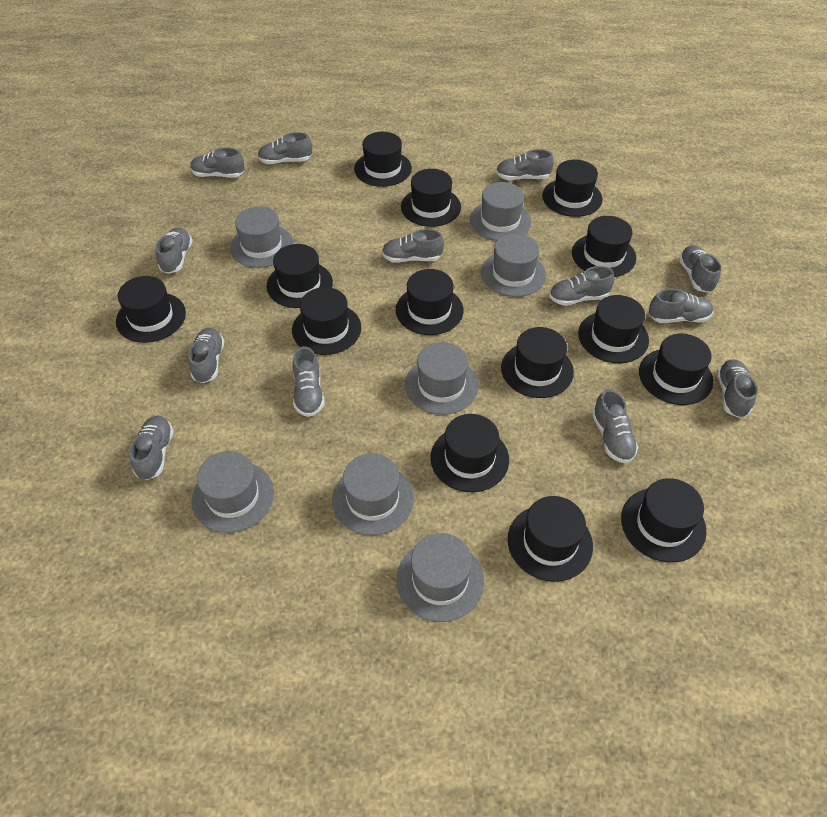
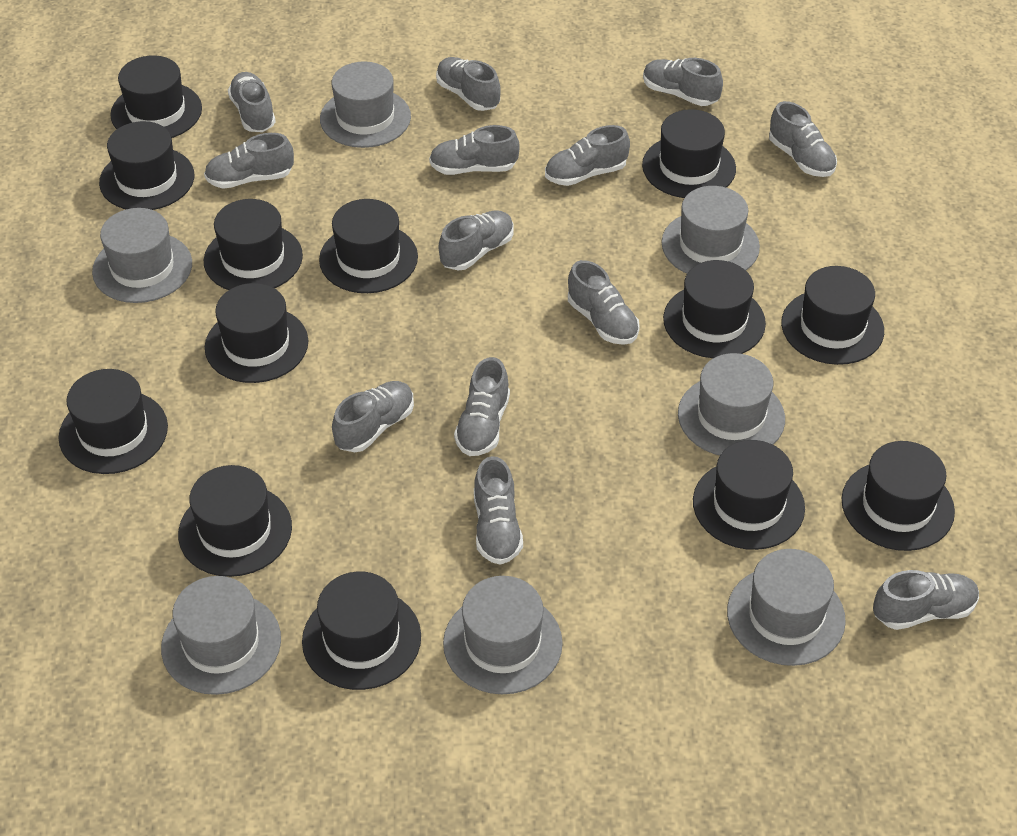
black hat: 14 -> 13

